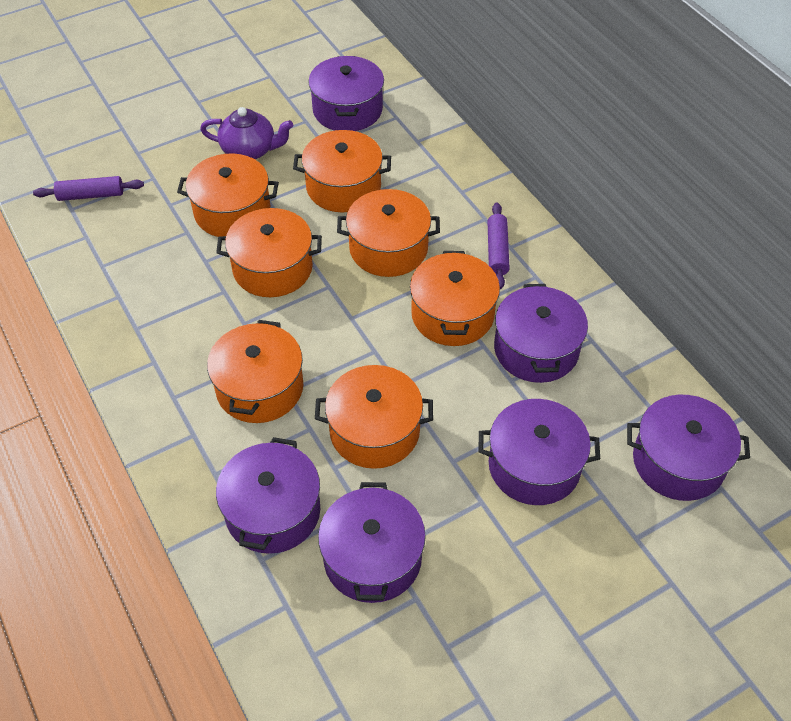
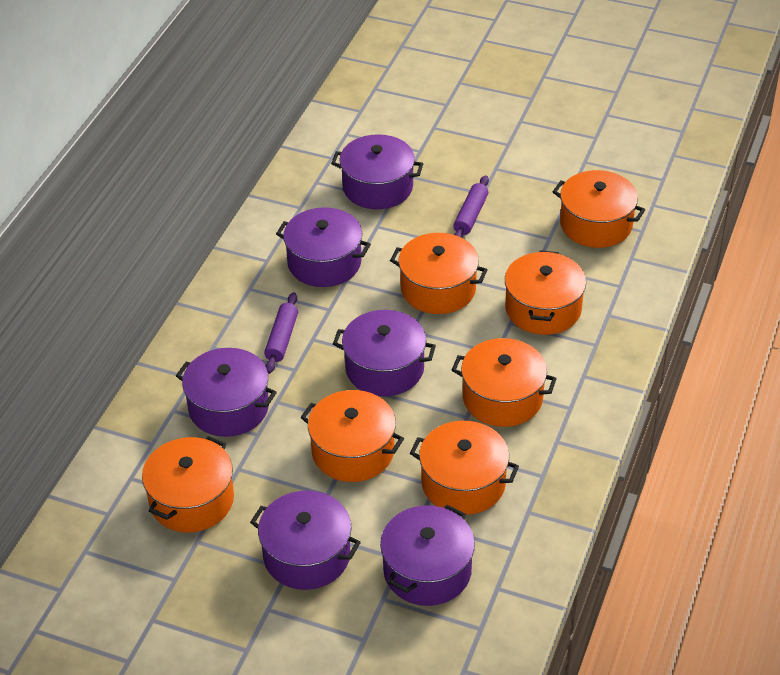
purple teapot: 1 -> 0

